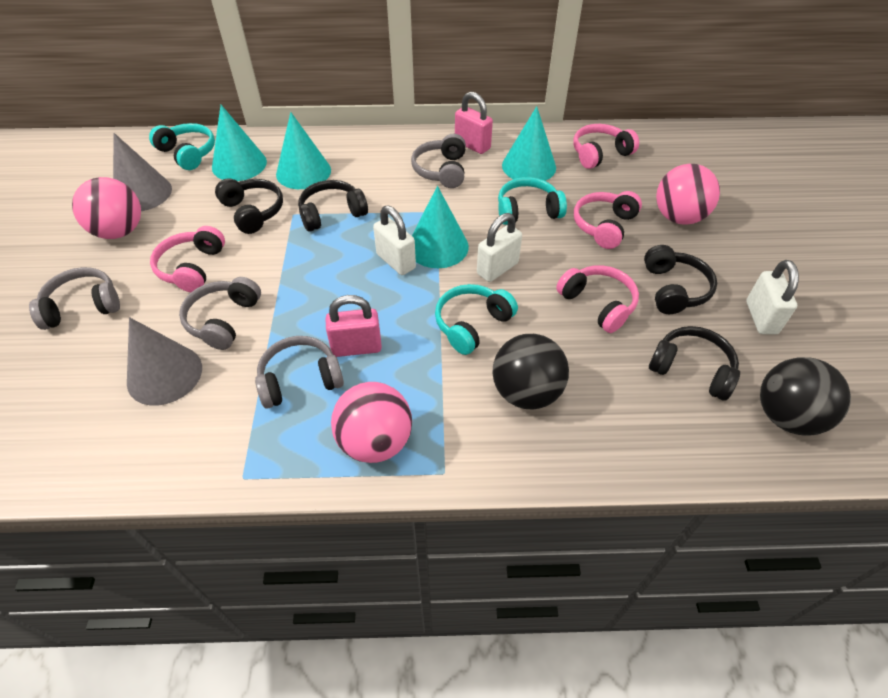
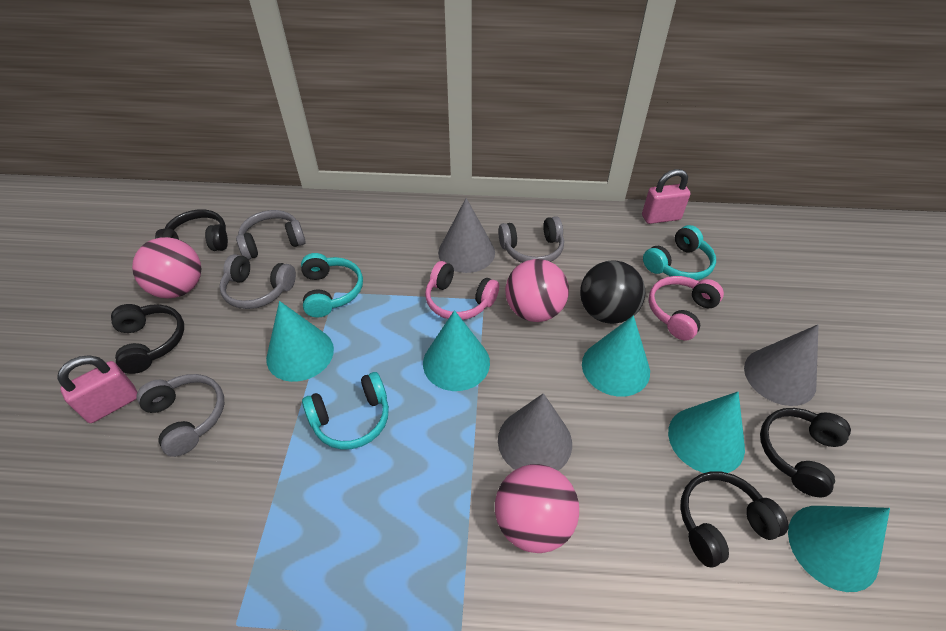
black ball: 2 -> 1
grey cone: 2 -> 3
pink headphones: 4 -> 2
turquoise cone: 4 -> 5
white padlock: 3 -> 0

